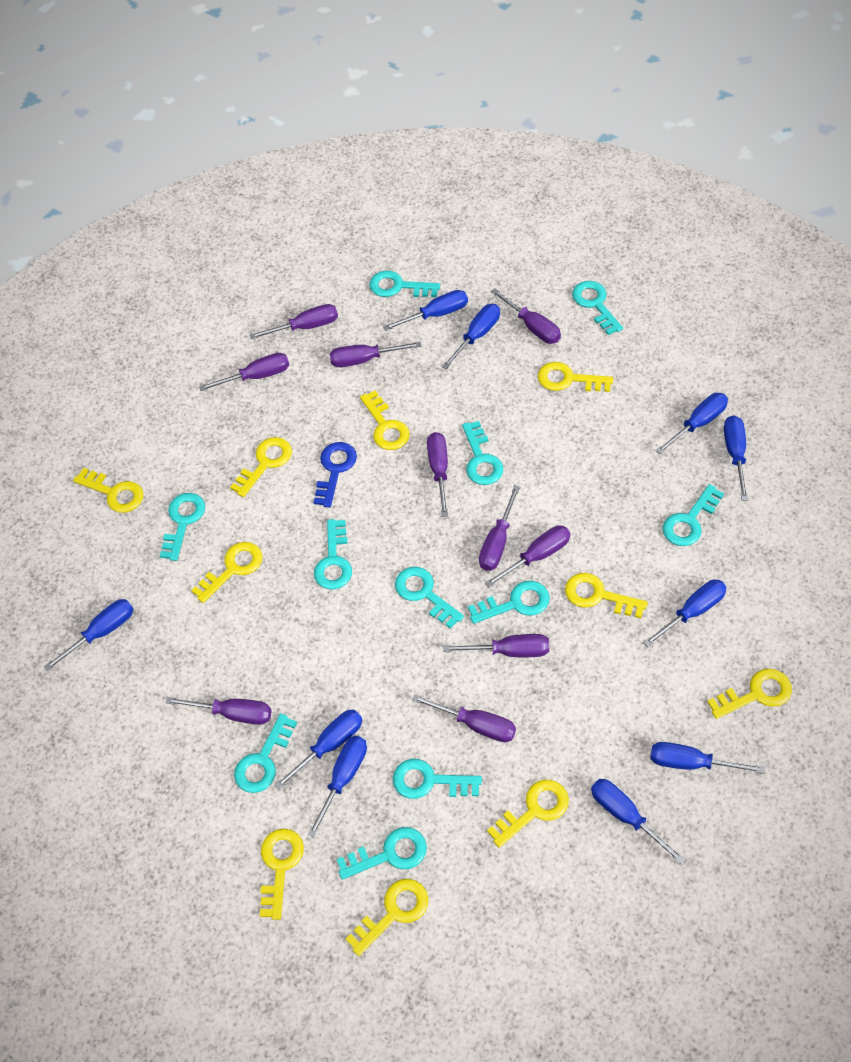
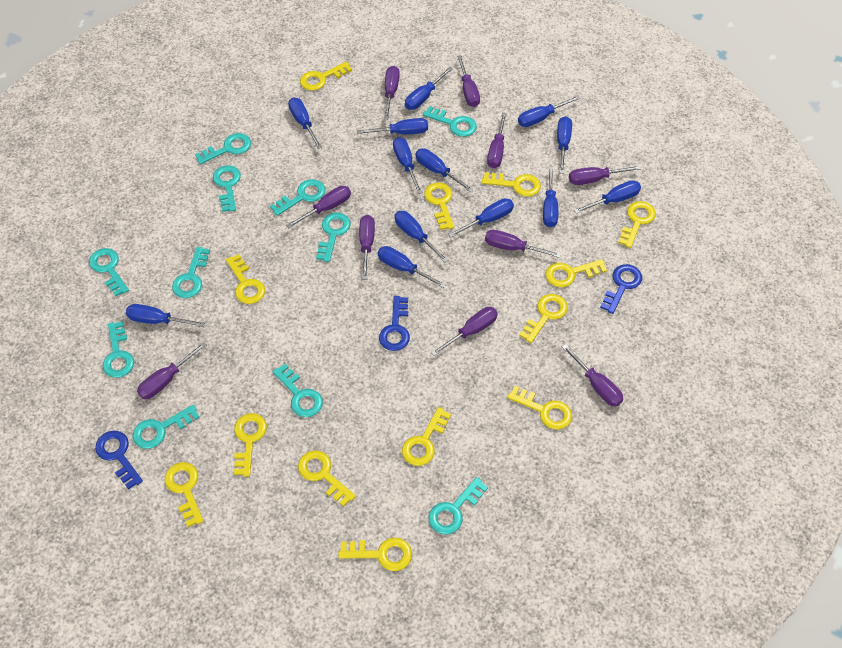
blue key: 1 -> 3
blue screwdriver: 10 -> 13
yellow key: 10 -> 13

